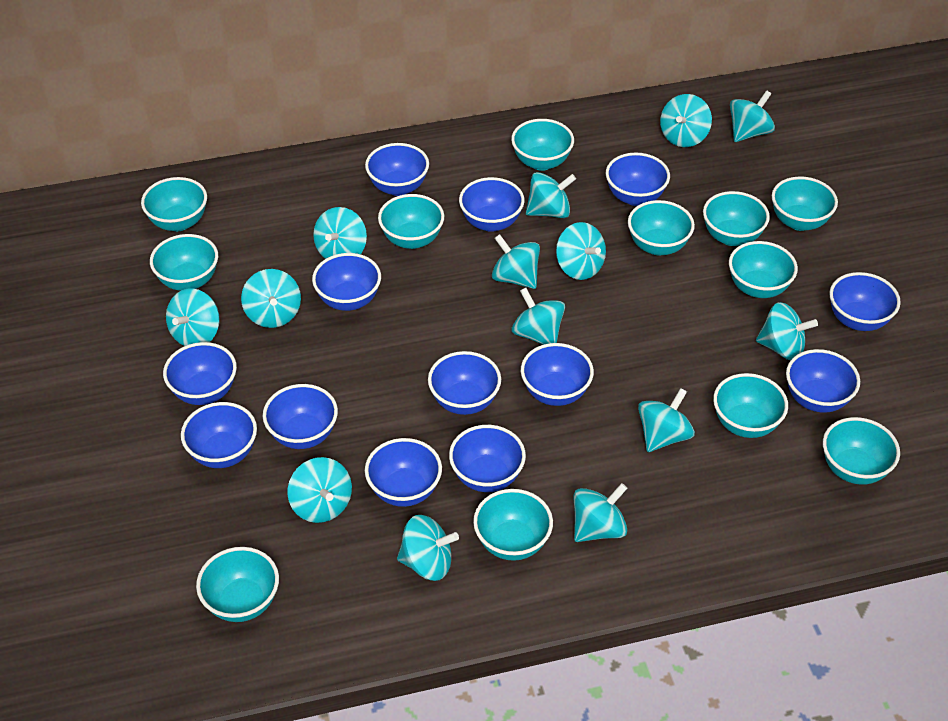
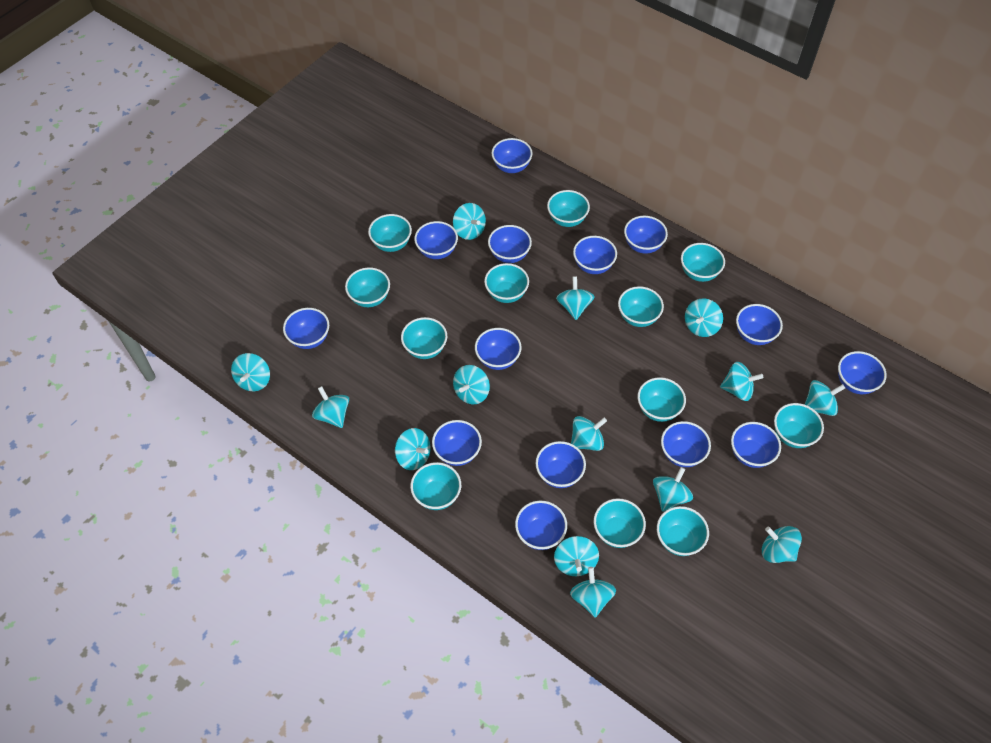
blue bowl: 13 -> 14

